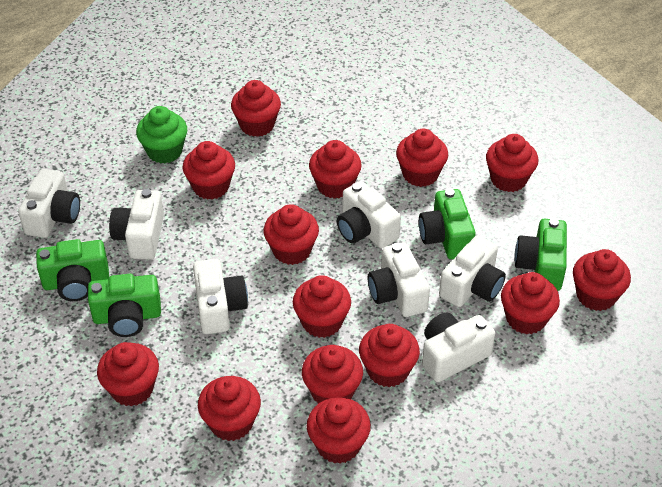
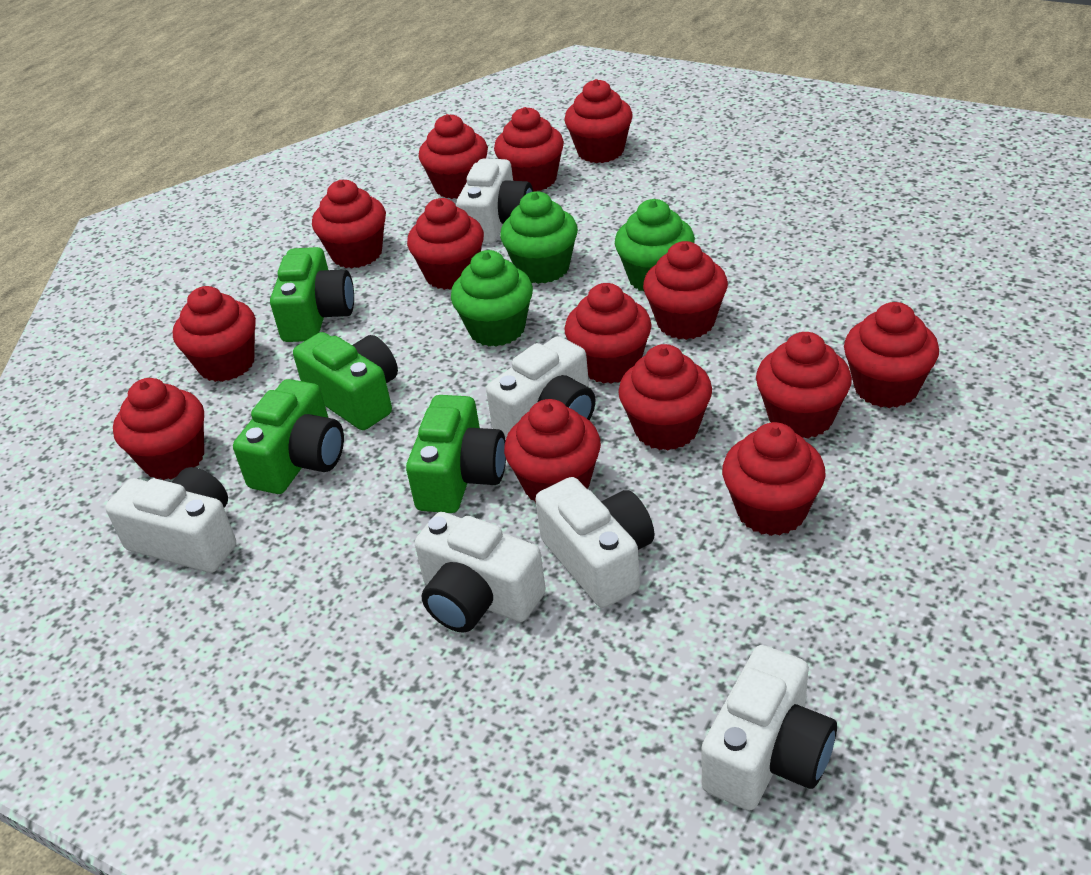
green cupcake: 1 -> 3
white camera: 7 -> 6

